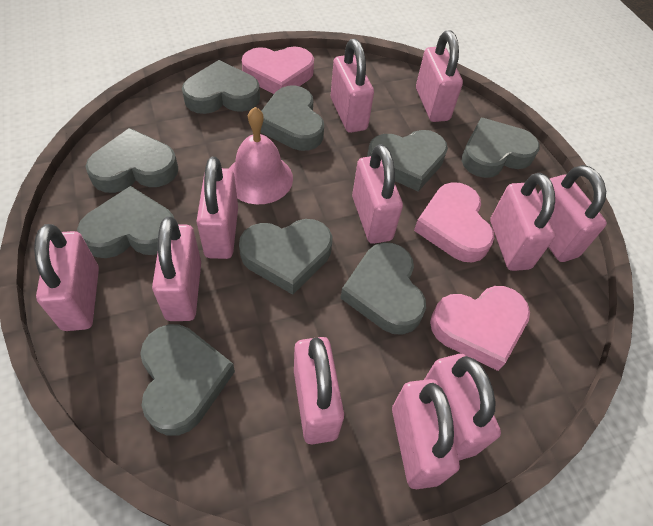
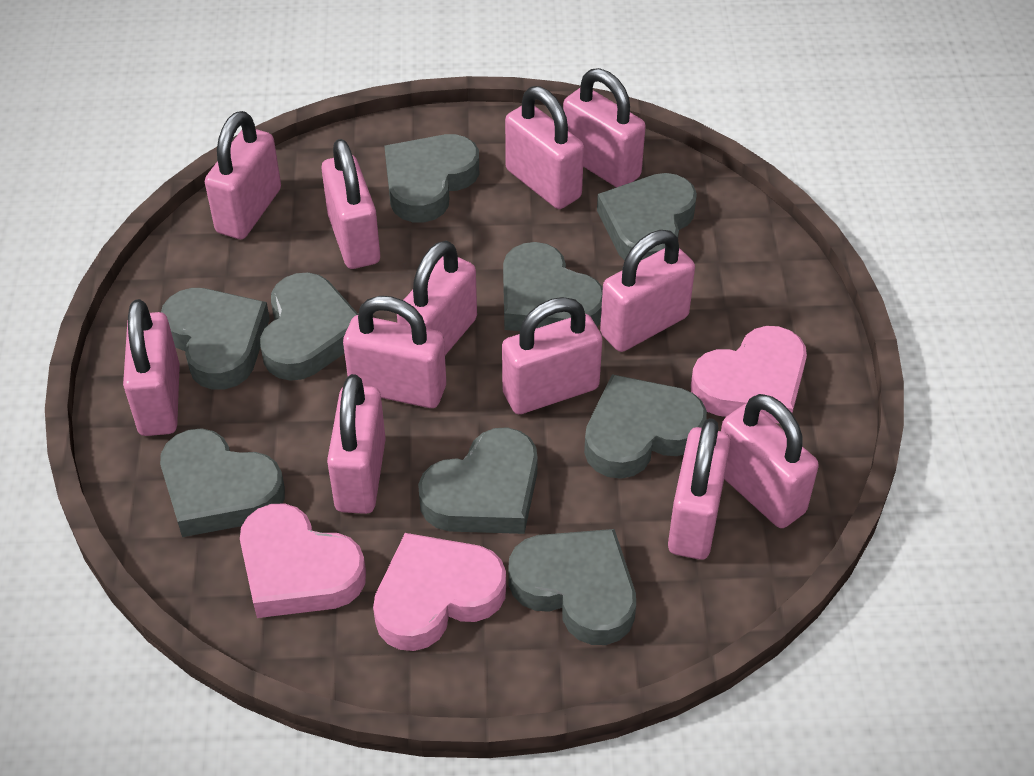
pink bell: 1 -> 0
pink padlock: 11 -> 12

